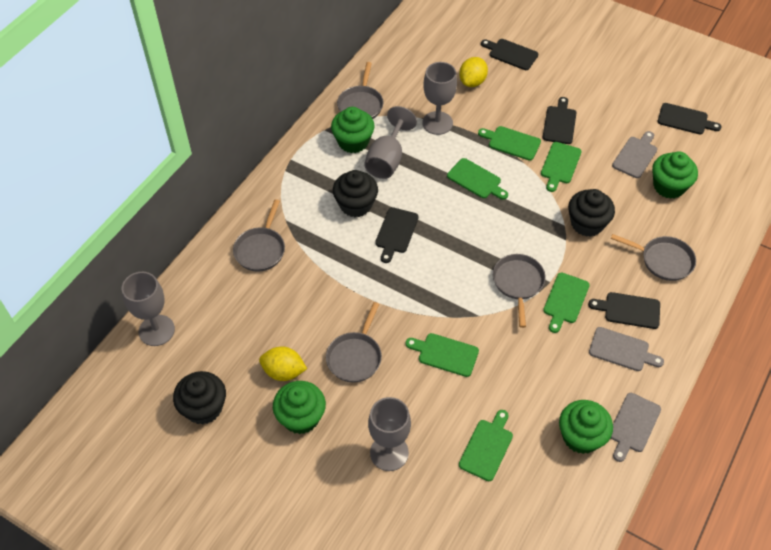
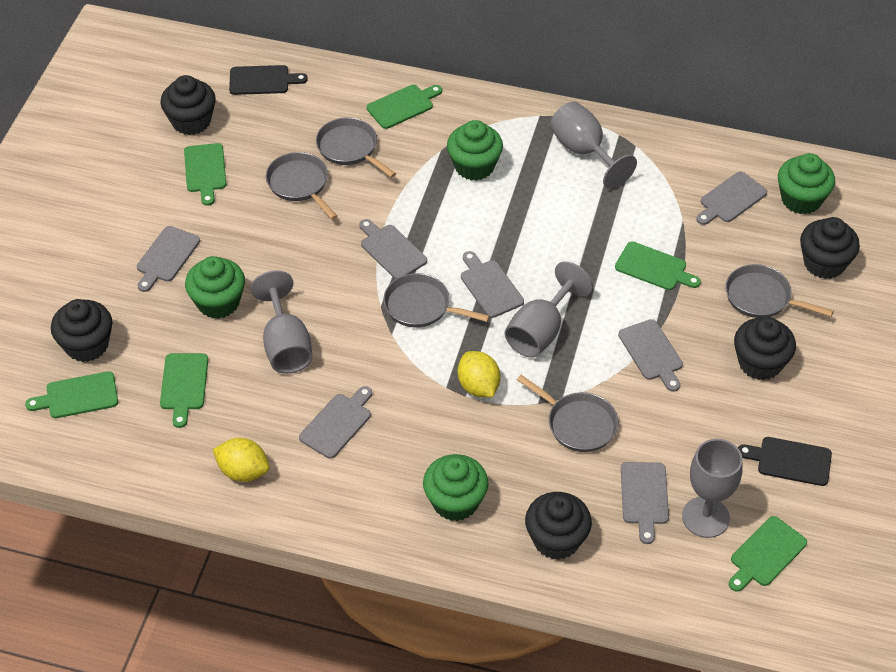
black cupcake: 3 -> 5
black cutting board: 5 -> 2
grey cutting board: 3 -> 7

